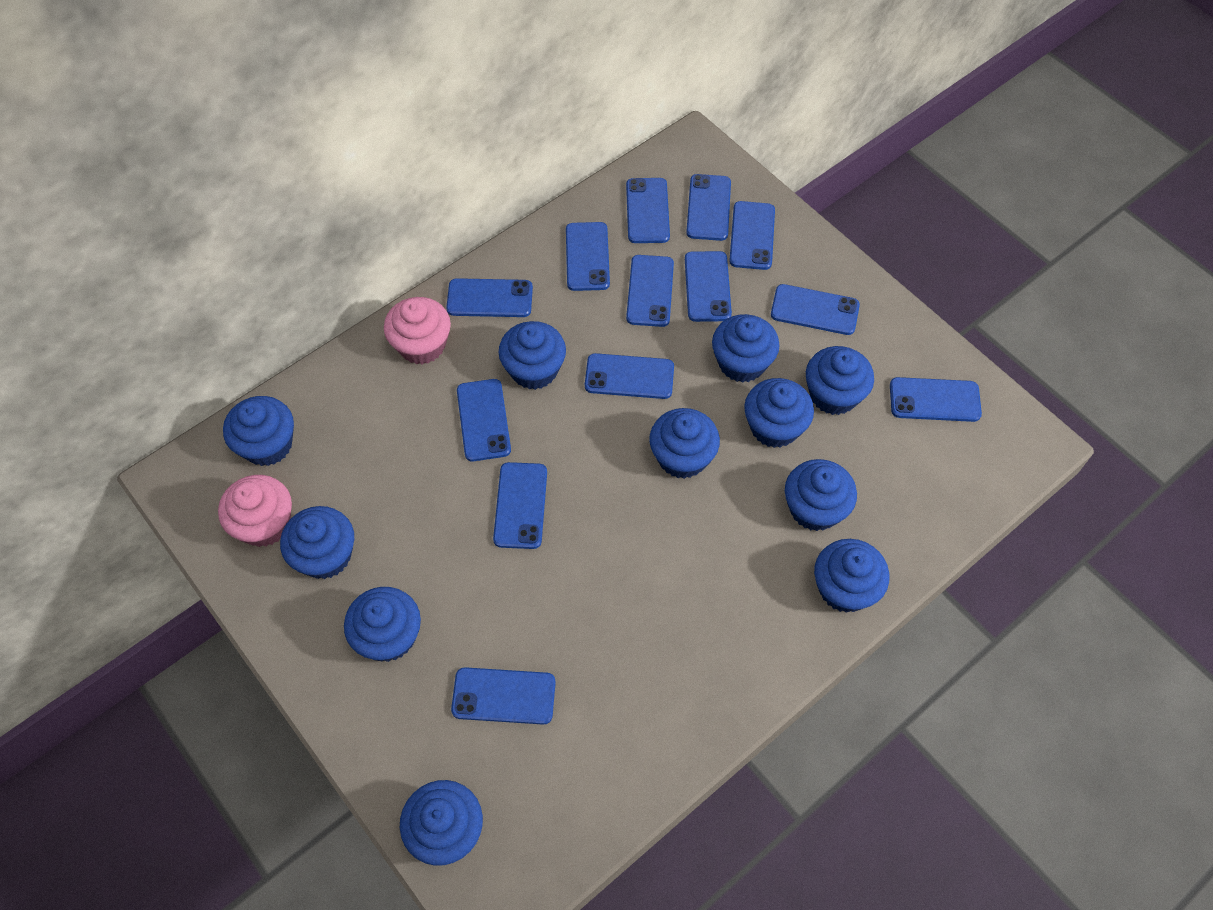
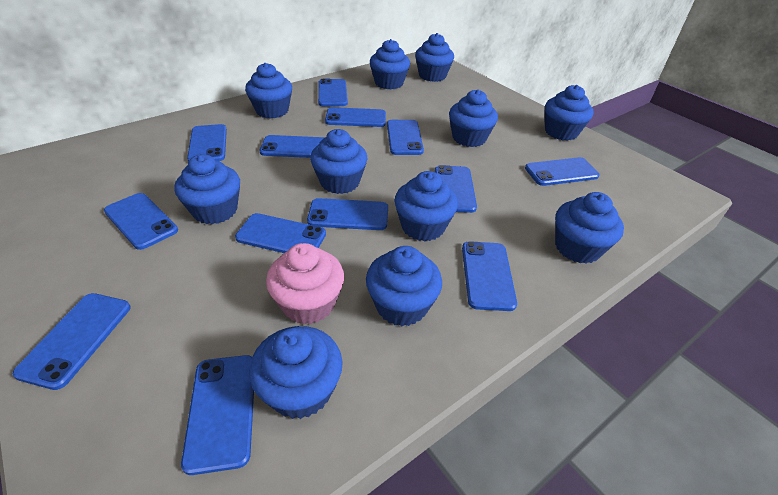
pink cupcake: 2 -> 1

